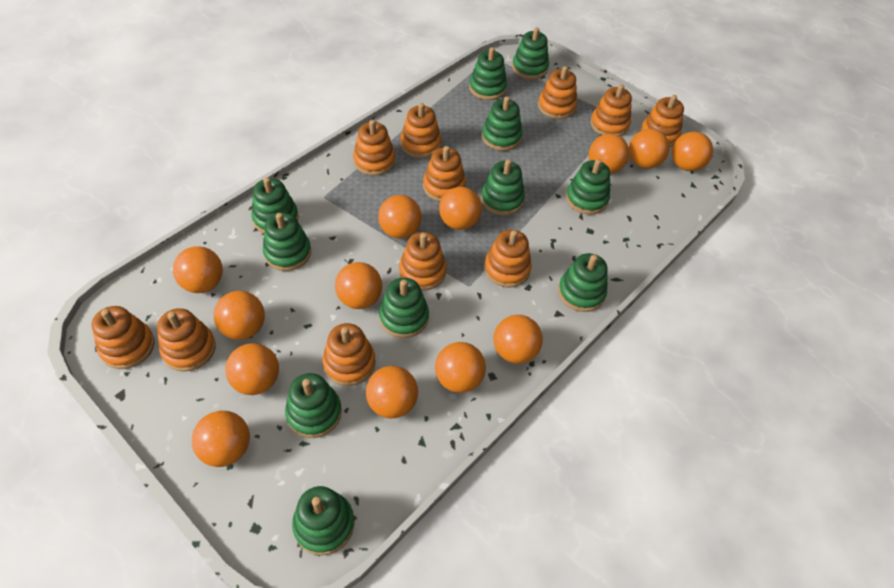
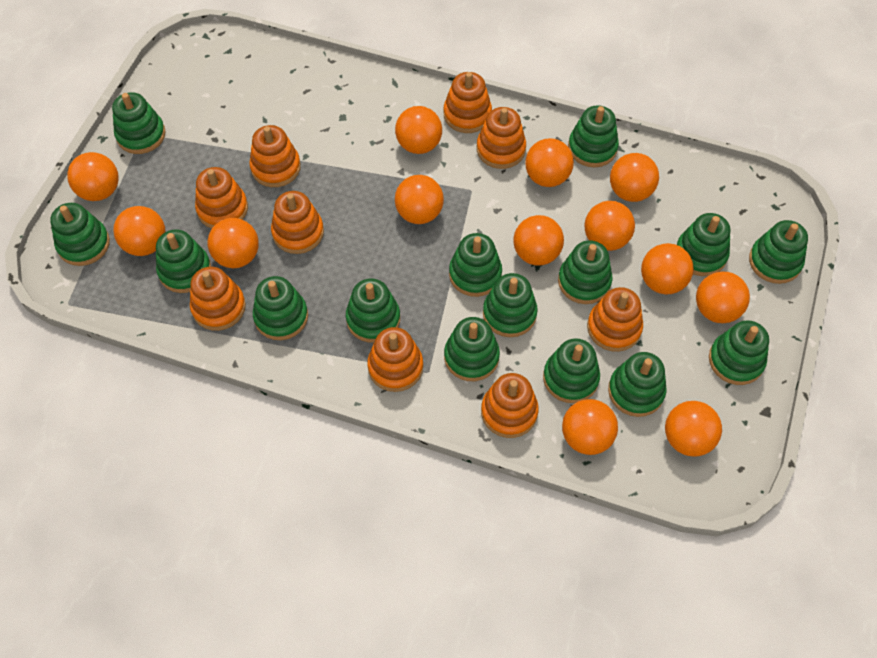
green stacking toy: 11 -> 15
orange stacking toy: 11 -> 9

